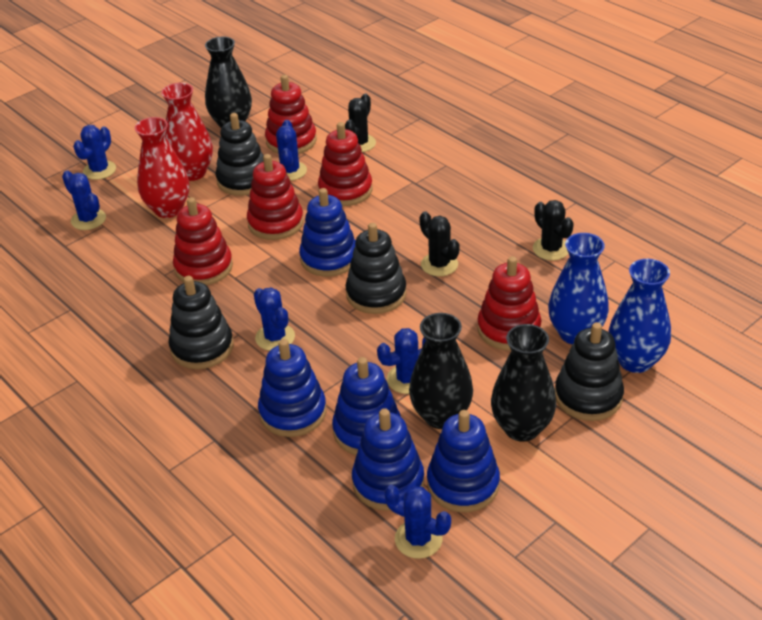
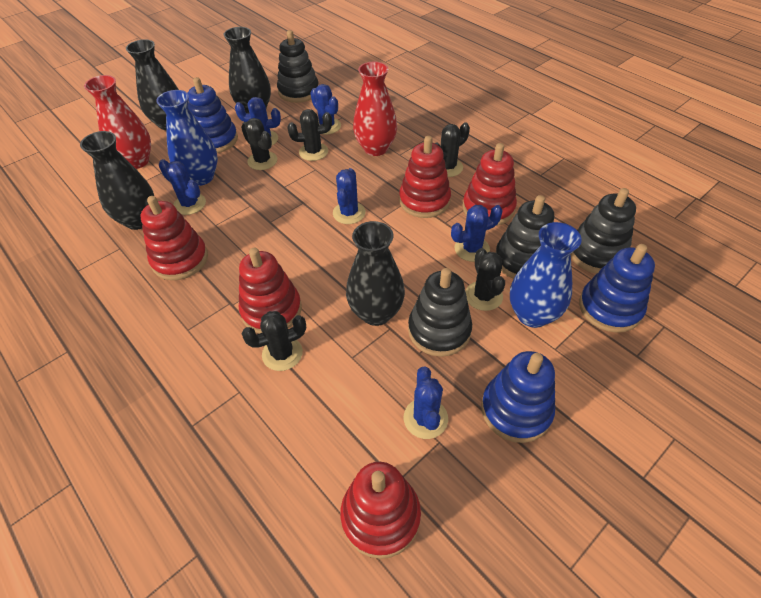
black cactus: 3 -> 5
black vase: 3 -> 4
blue stacking toy: 5 -> 3

